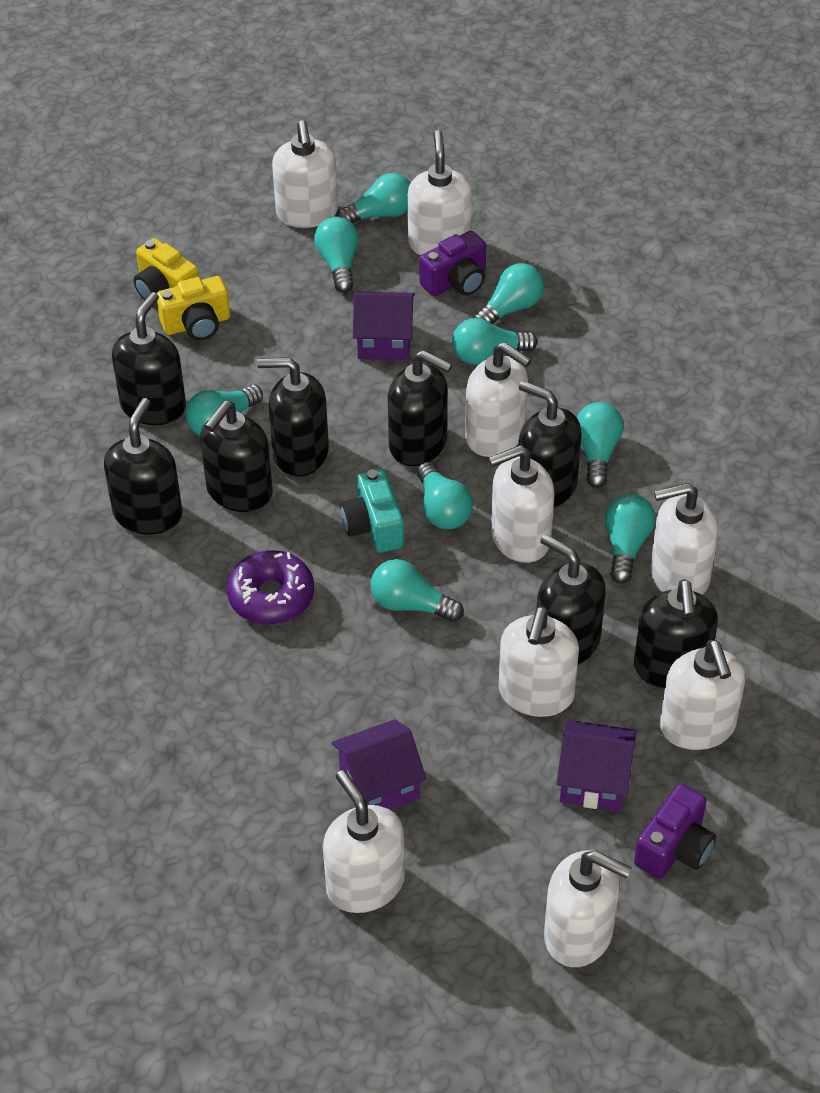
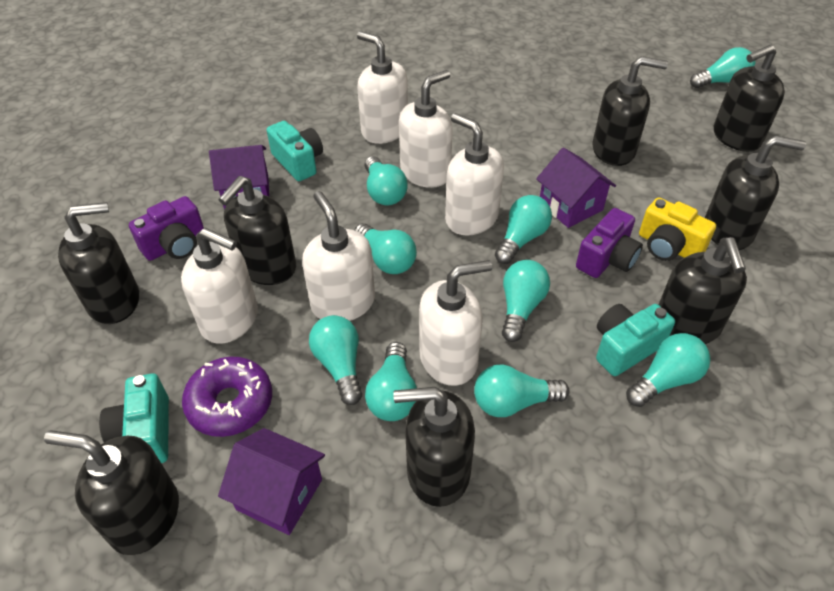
turquoise camera: 1 -> 3
white soap dispenser: 9 -> 6
yellow camera: 2 -> 1

